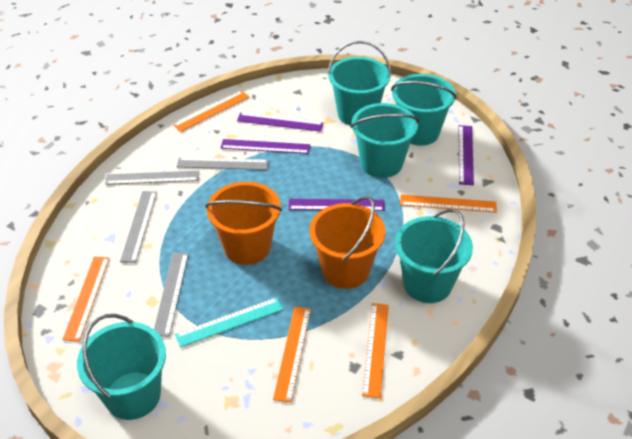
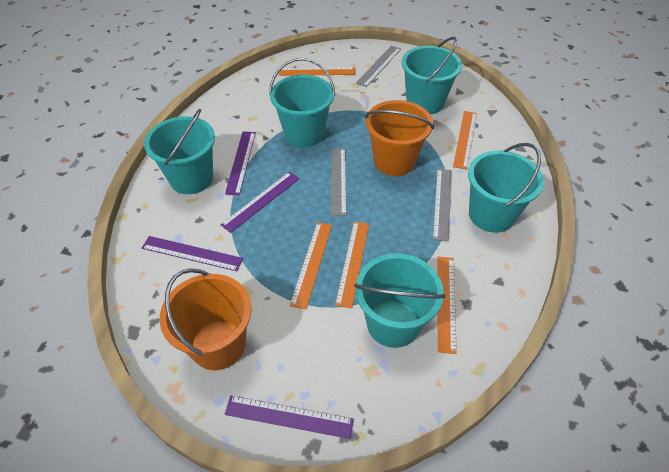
grey ruler: 4 -> 3
turquoise ruler: 1 -> 0

